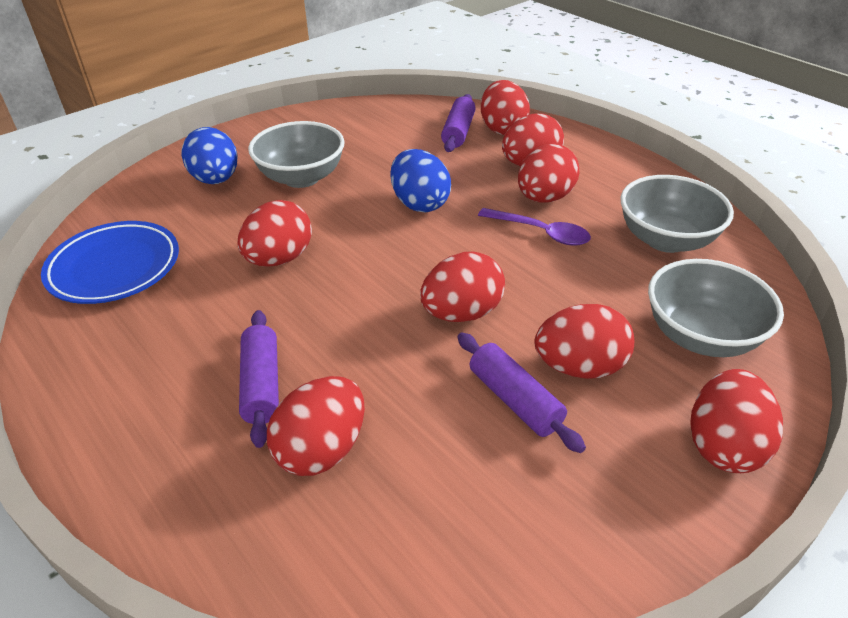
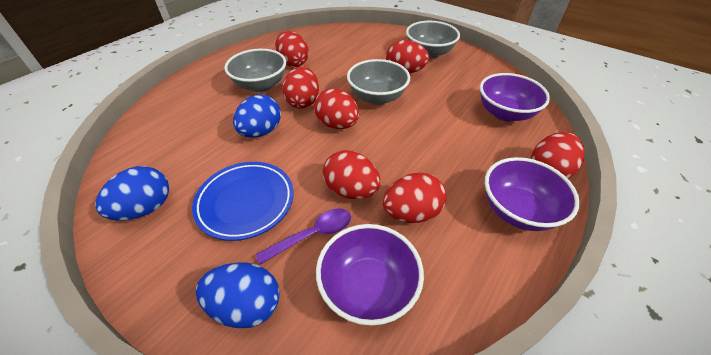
blue egg: 2 -> 3
purple bowl: 0 -> 3
purple rolling pin: 3 -> 0
red egg: 8 -> 7

